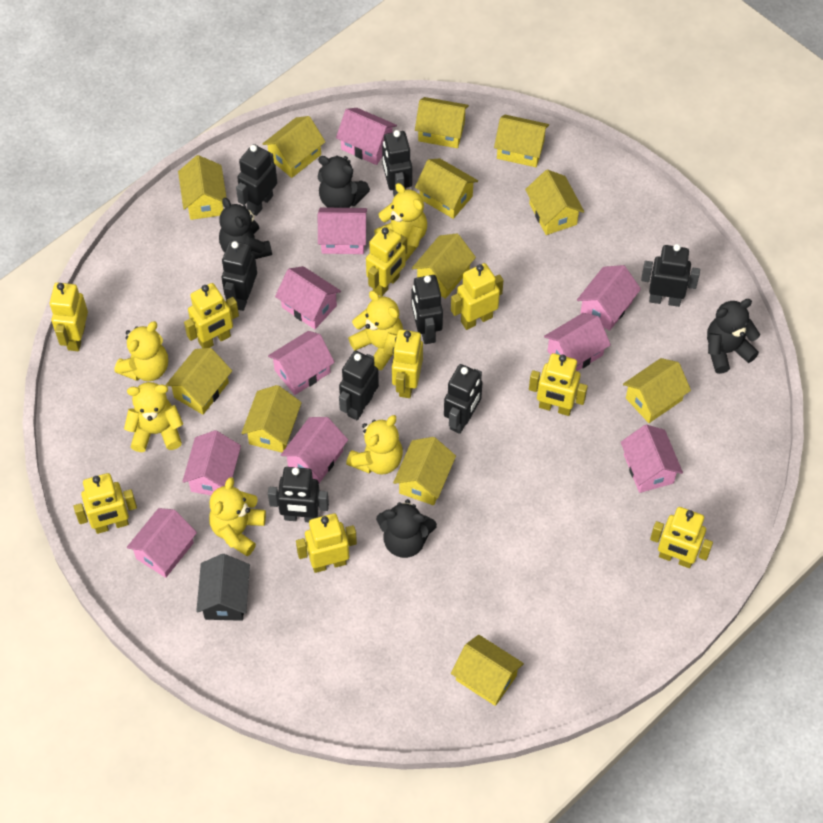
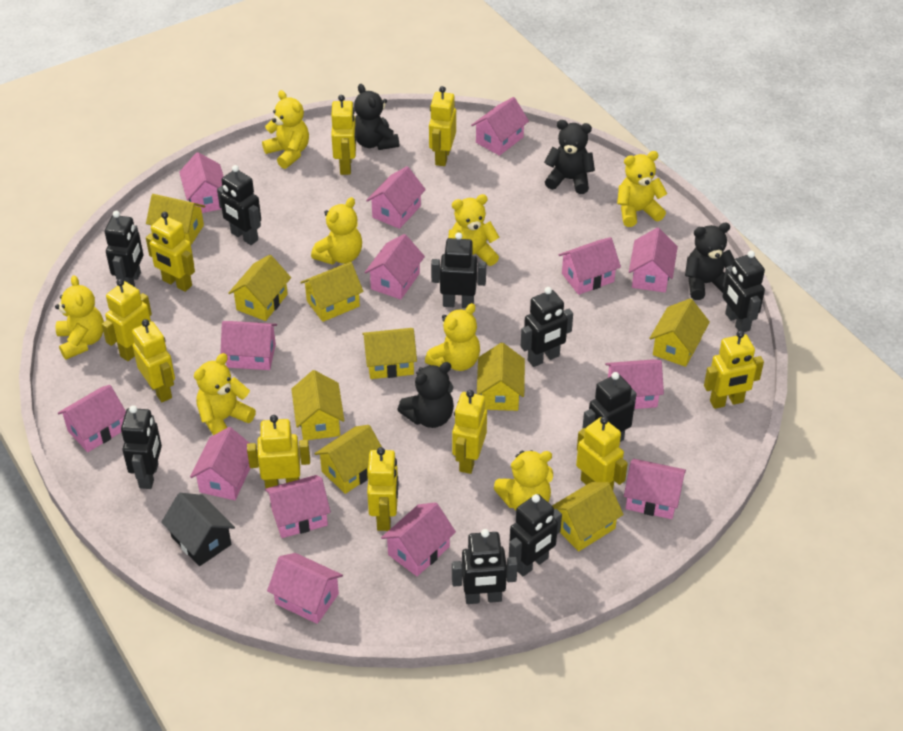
black robot: 8 -> 9
pink house: 10 -> 14
yellow house: 12 -> 9
yellow robot: 9 -> 10
yellow teddy bear: 6 -> 8

